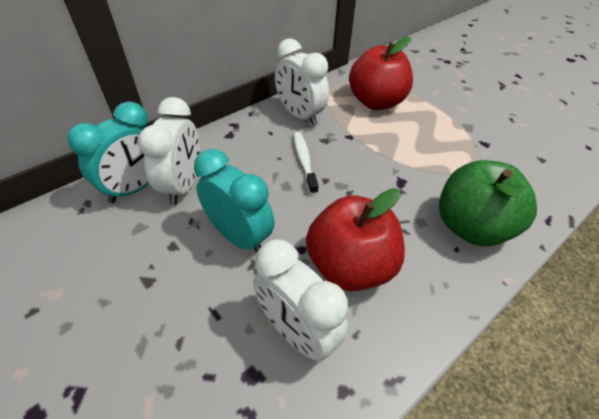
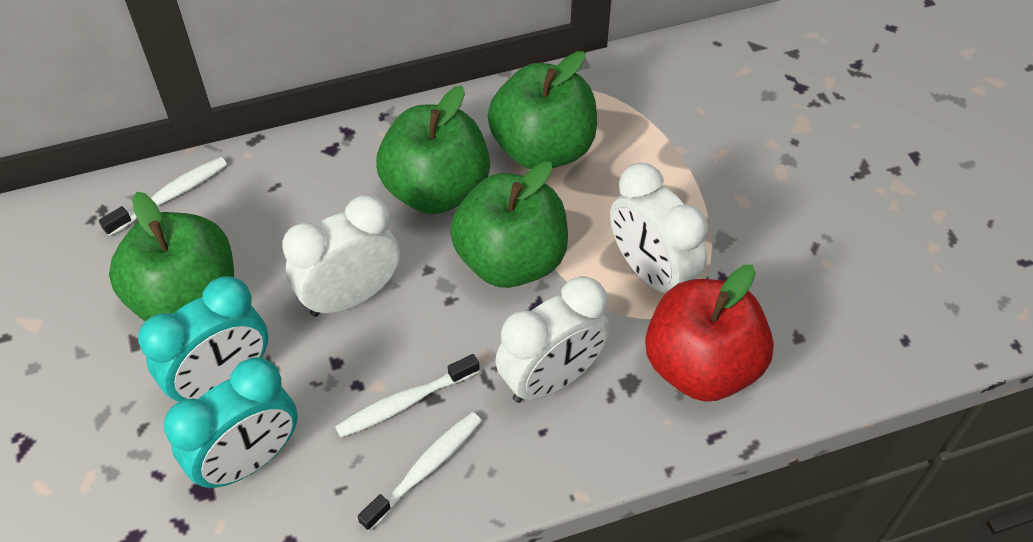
green apple: 1 -> 4
red apple: 2 -> 1
white toothbrush: 1 -> 3

